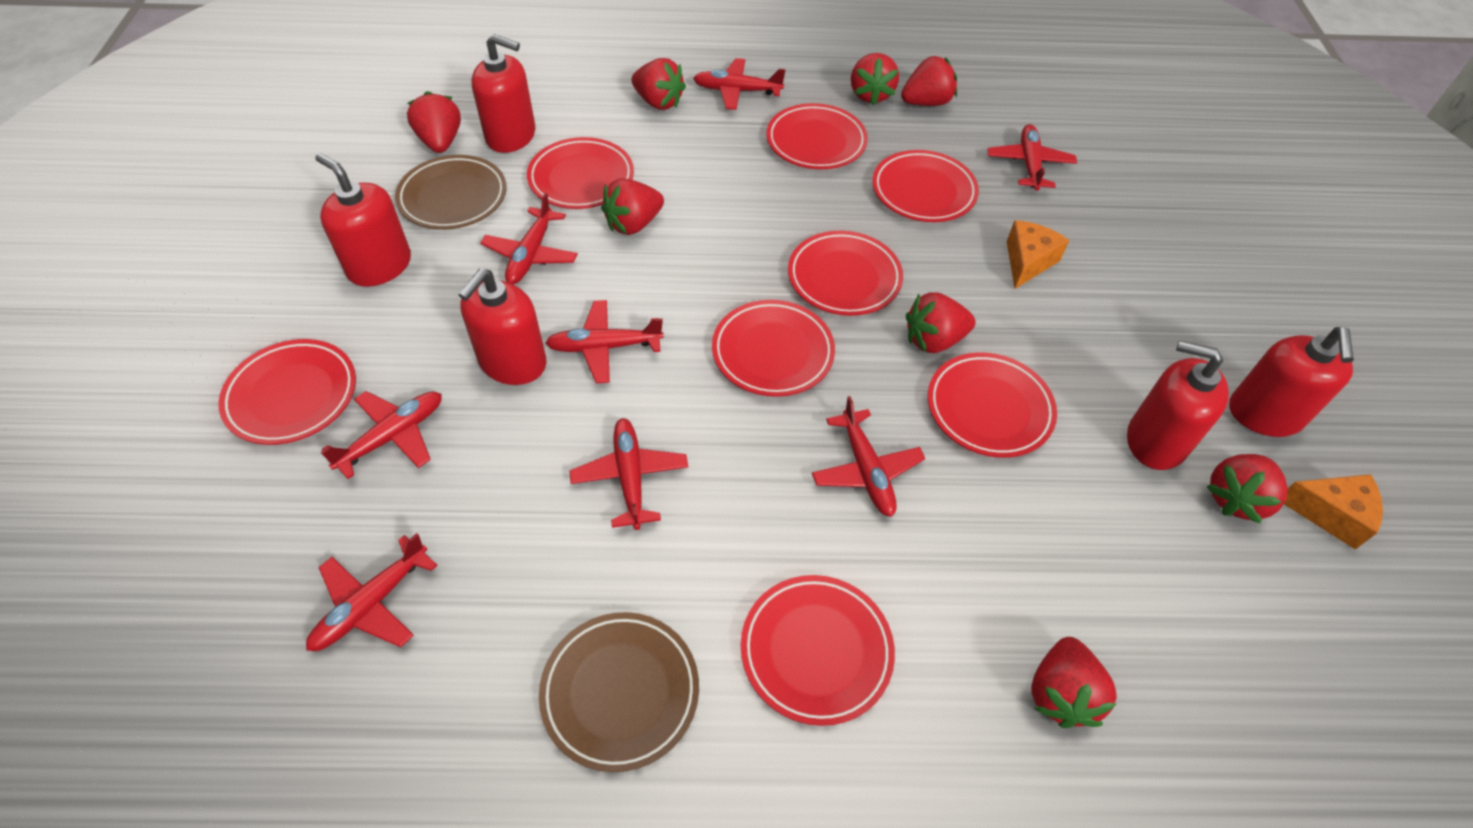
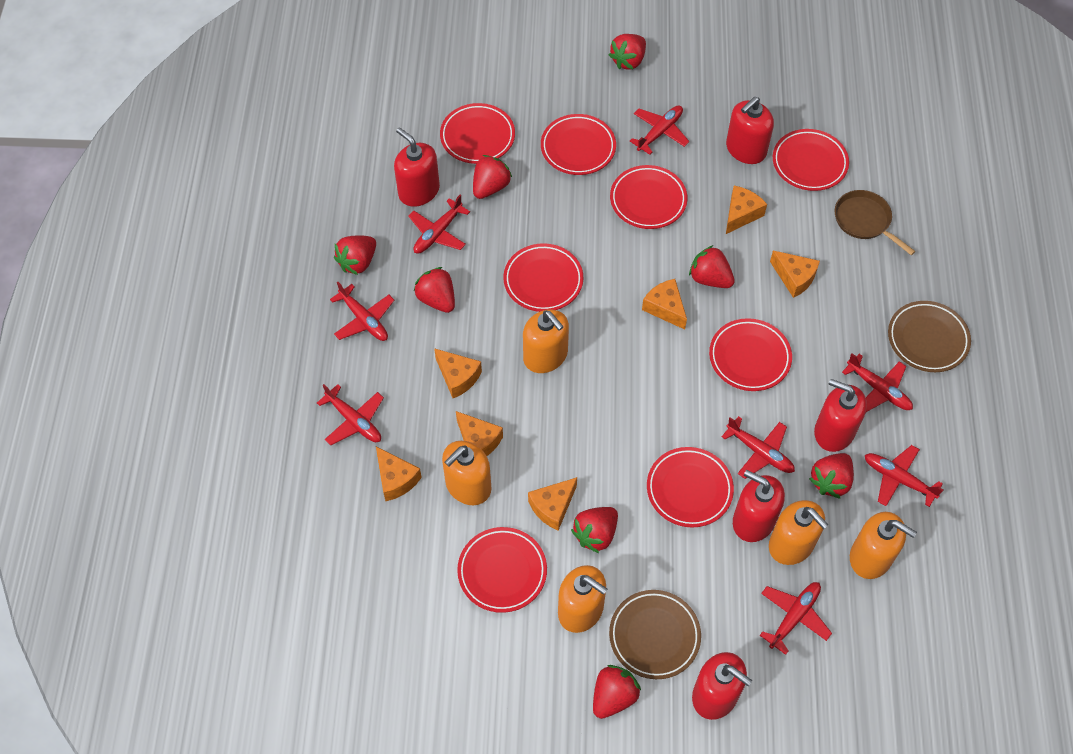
brown pan: 0 -> 1
orange cheese: 2 -> 7
orange soap dispenser: 0 -> 5

